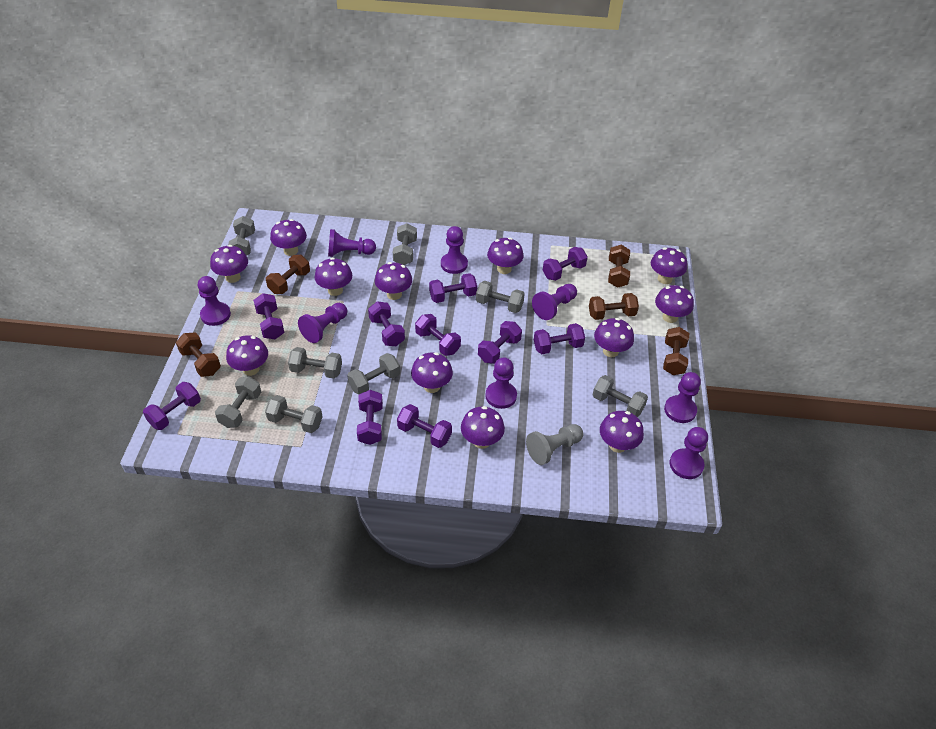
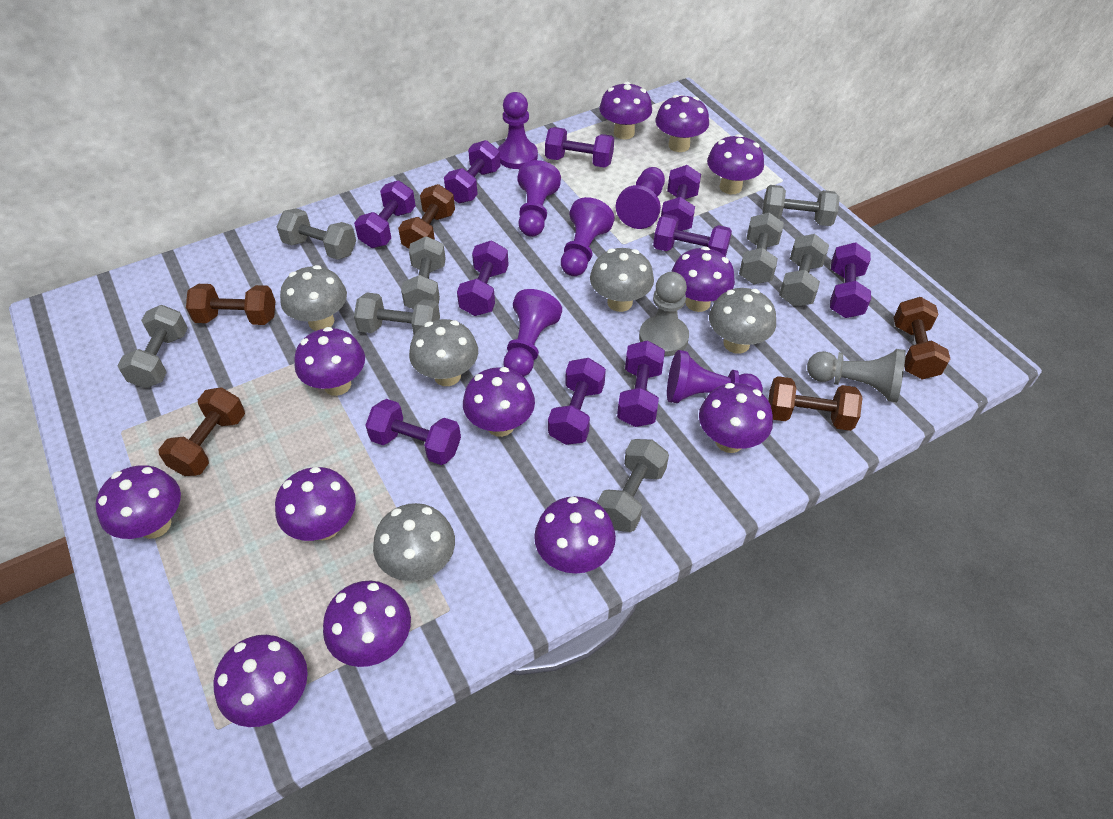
grey mushroom: 0 -> 5
grey pawn: 1 -> 2
purple pawn: 8 -> 6

